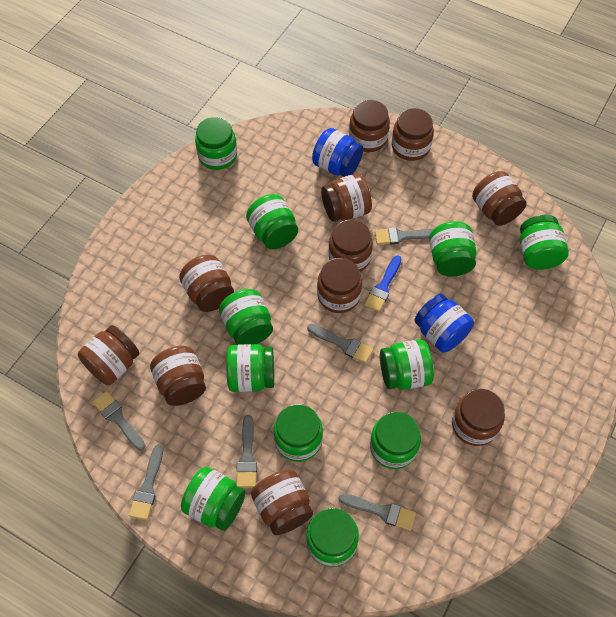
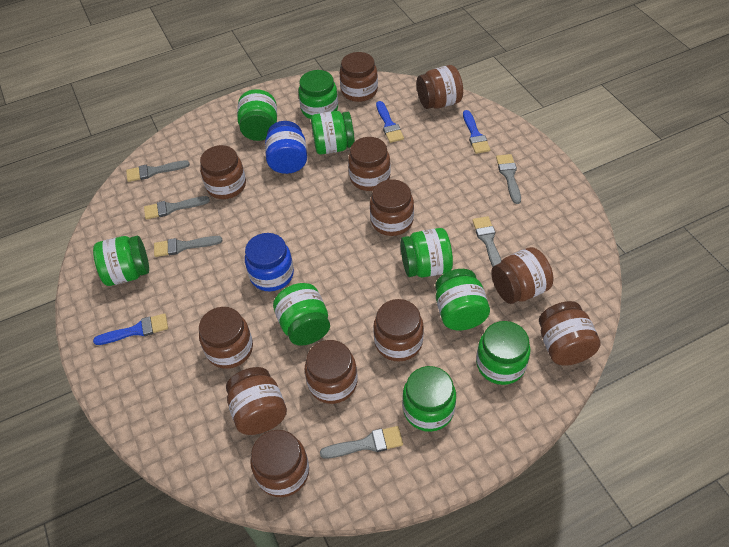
blue brush: 1 -> 3
brown jar: 11 -> 12
green jar: 11 -> 9

